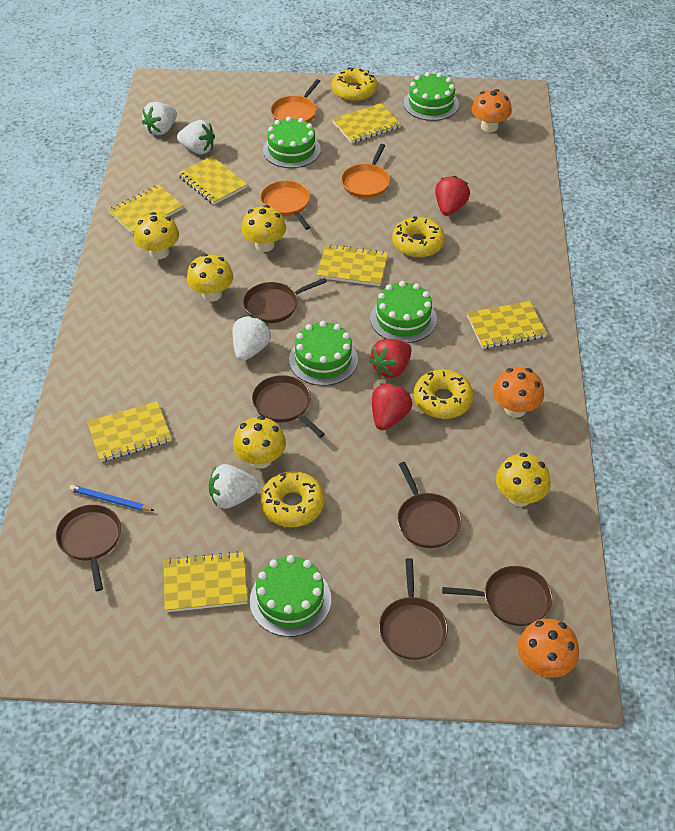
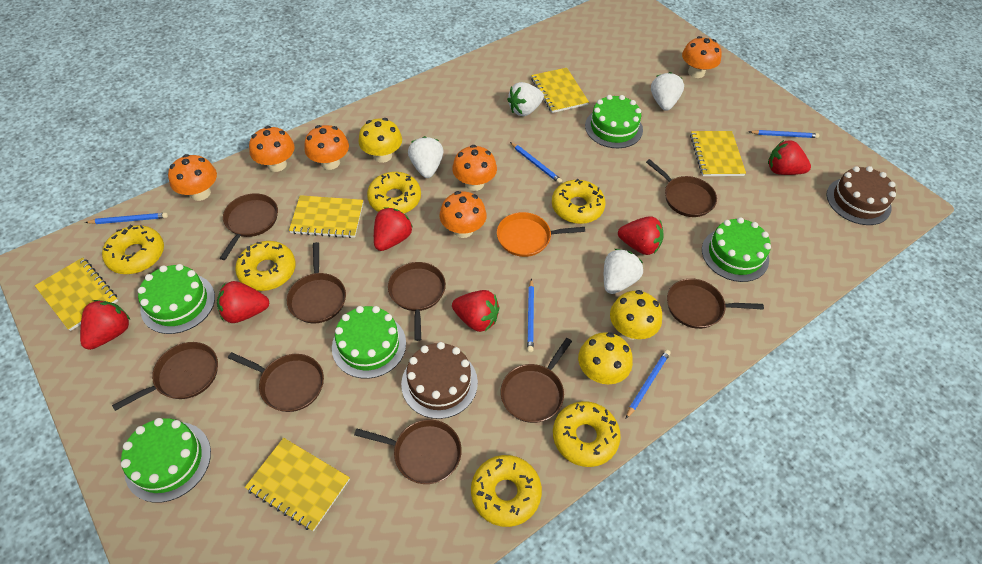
blue pencil: 1 -> 5
brown cake: 0 -> 2
brown pan: 6 -> 9
orange mushroom: 3 -> 6
orange pan: 3 -> 1
red strawberry: 3 -> 6
yellow donut: 4 -> 6
yellow mushroom: 5 -> 3
yellow notebook: 7 -> 5

